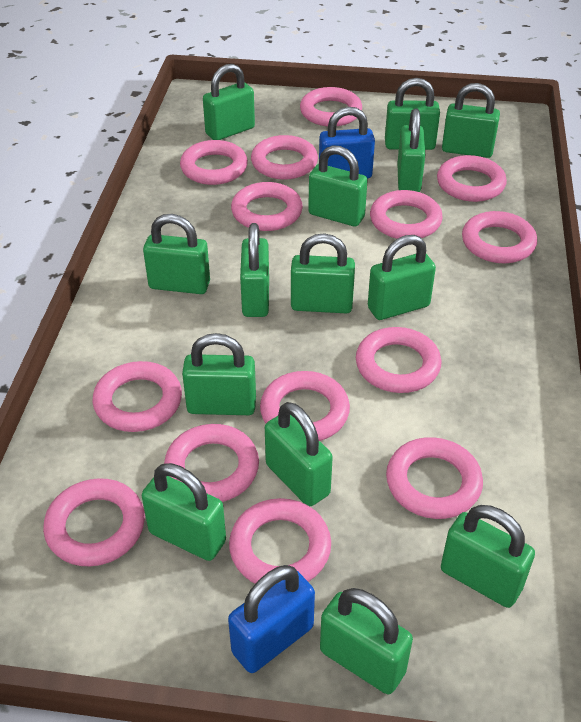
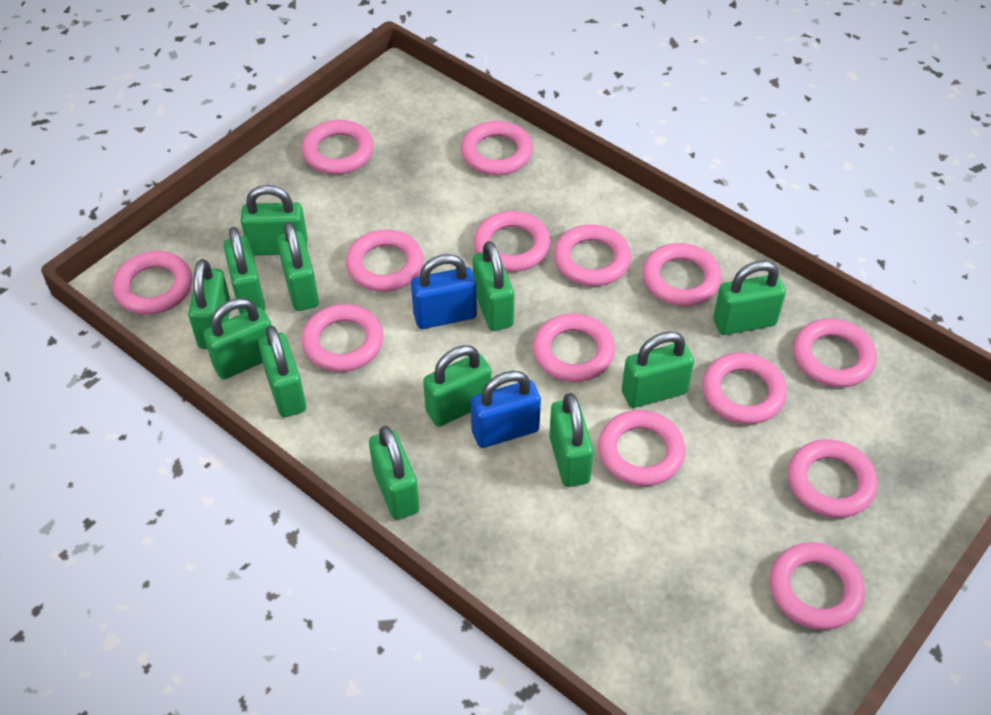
green padlock: 14 -> 12

